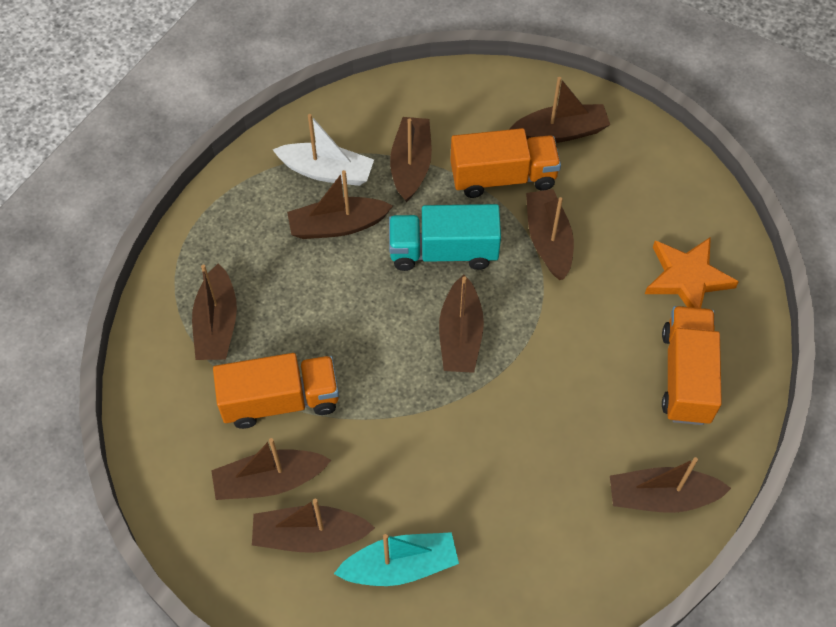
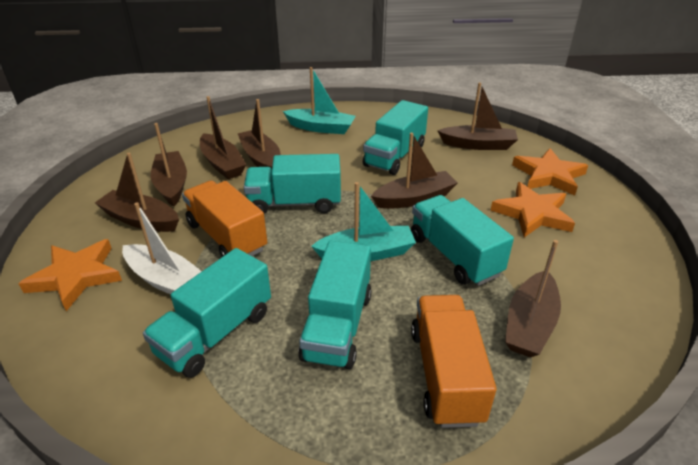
brown boat: 9 -> 7
orange star: 1 -> 3
orange truck: 3 -> 2
turquoise boat: 1 -> 2
turquoise truck: 1 -> 5

